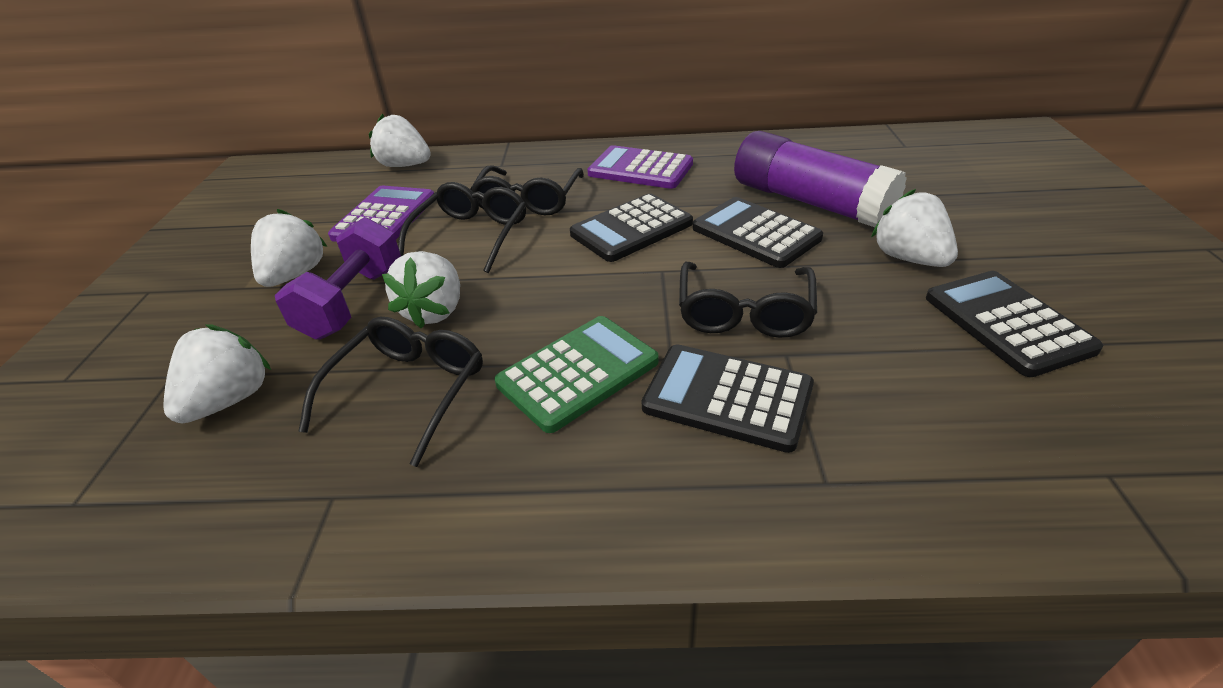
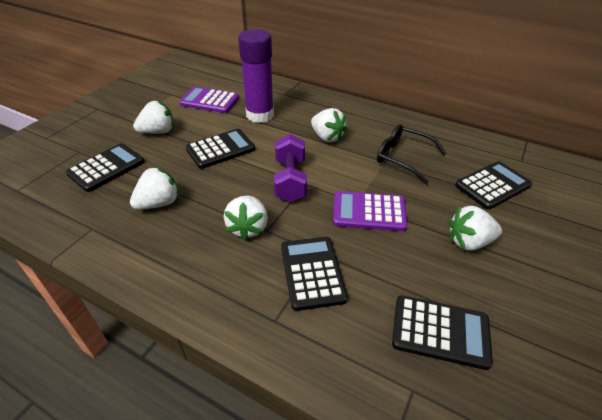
black calculator: 4 -> 5
black glasses: 4 -> 1
green calculator: 1 -> 0

